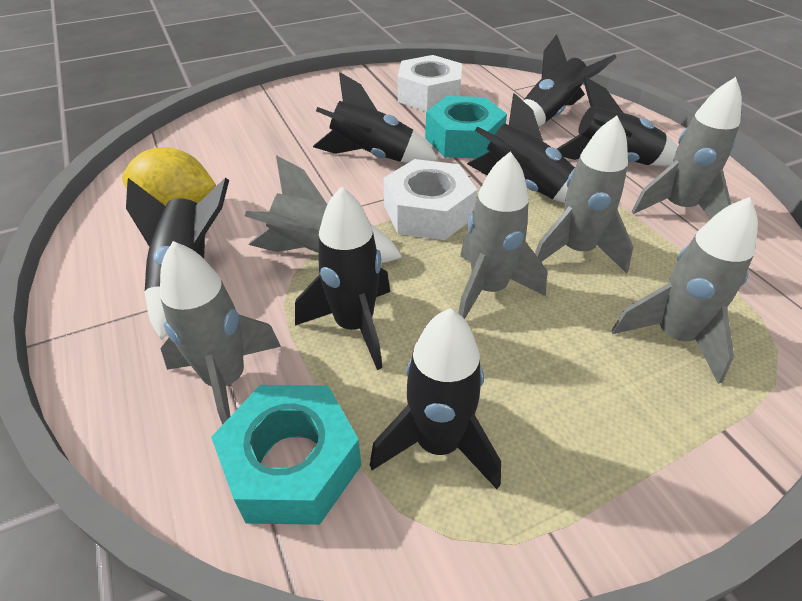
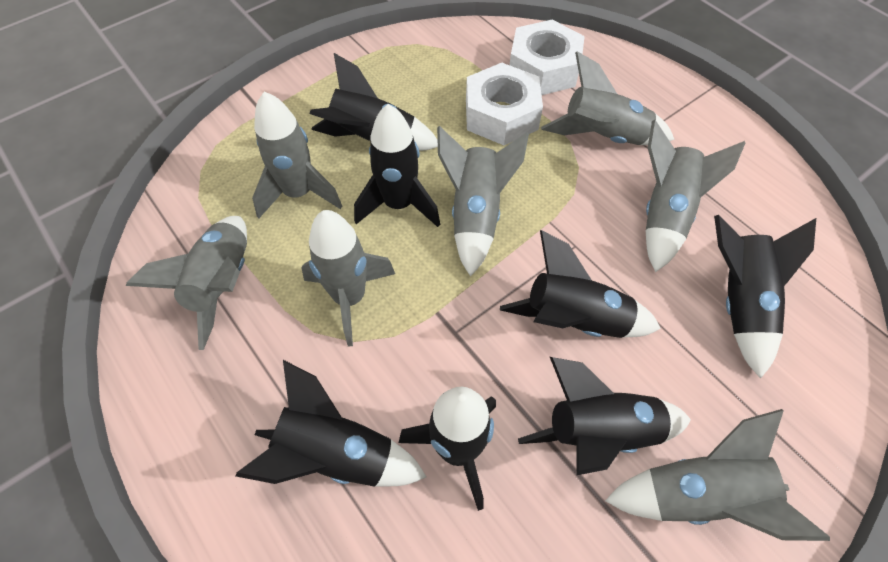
grey rocket: 6 -> 7
turquoise nut: 2 -> 0
yellow lemon: 1 -> 0

